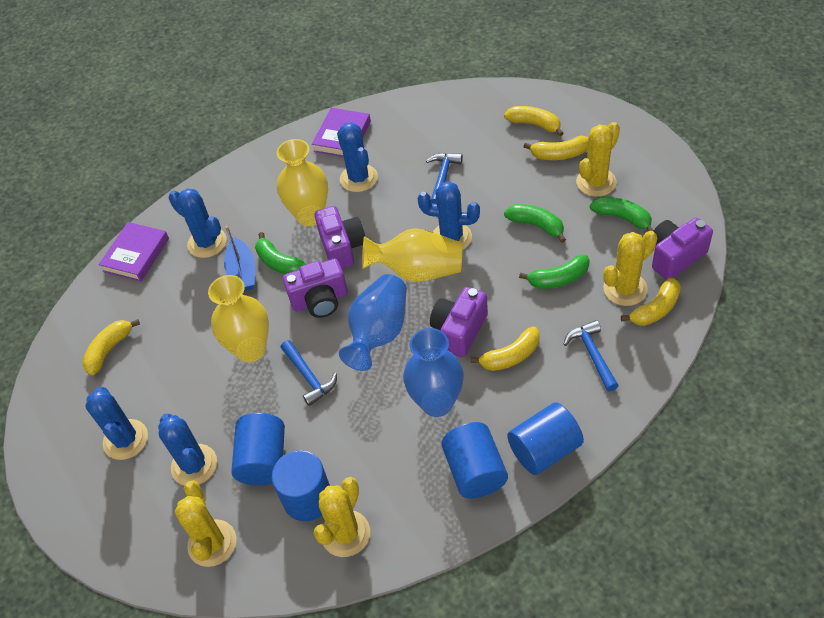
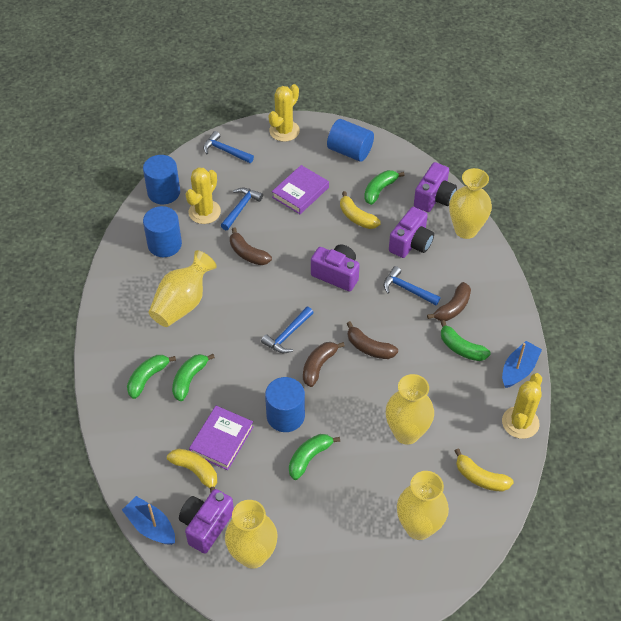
blue boat: 1 -> 2
blue cactus: 5 -> 0
blue hammer: 3 -> 4
blue vase: 2 -> 0
brown banana: 0 -> 4
green banana: 4 -> 5
yellow banana: 5 -> 3
yellow cactus: 4 -> 3
yellow vase: 3 -> 5

